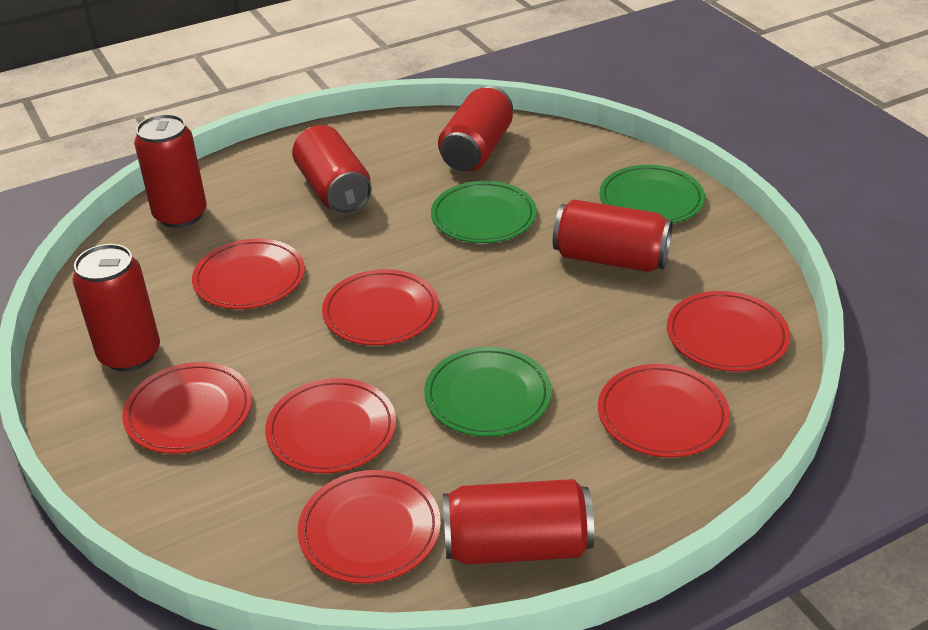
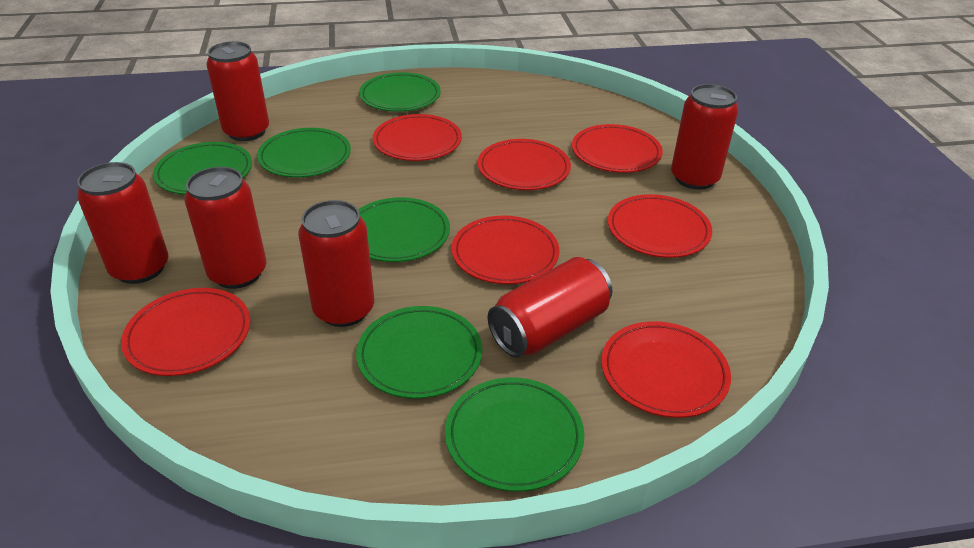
green plate: 3 -> 6

